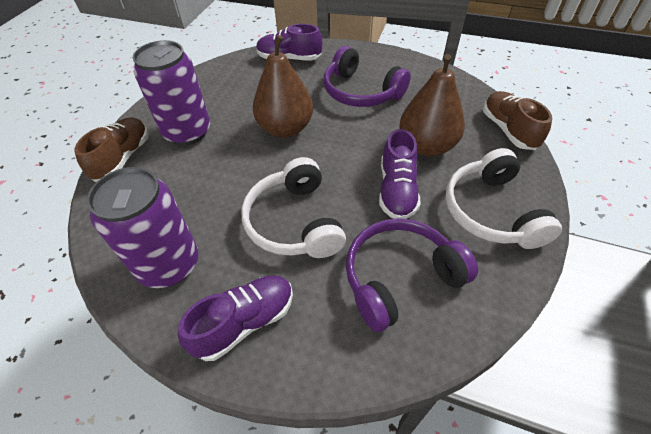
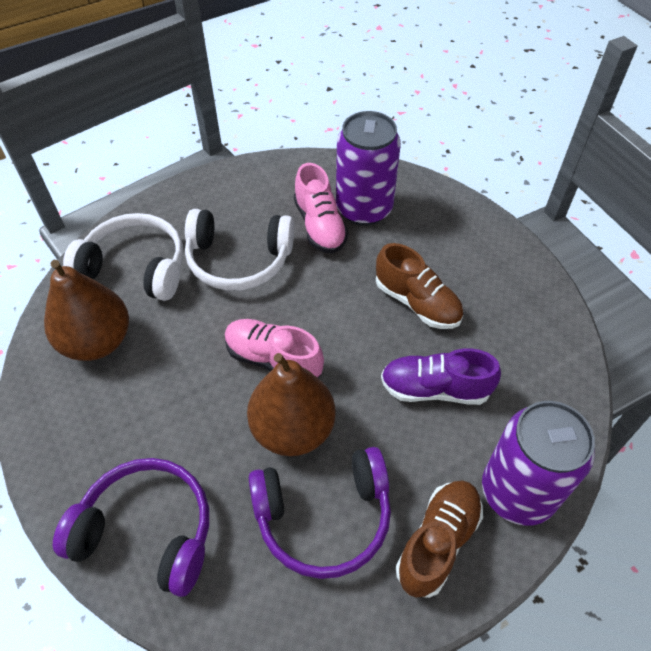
pink shoe: 0 -> 2
purple shoe: 3 -> 1

